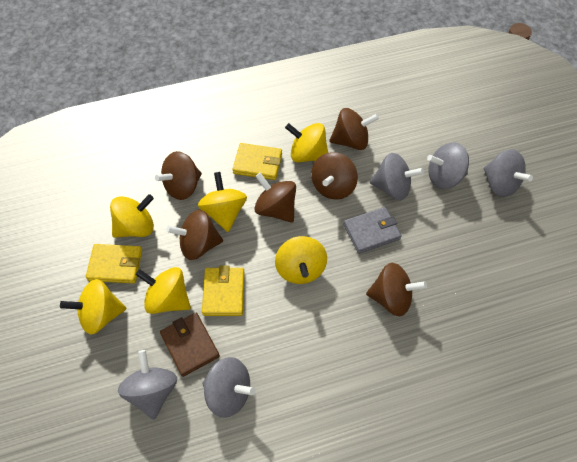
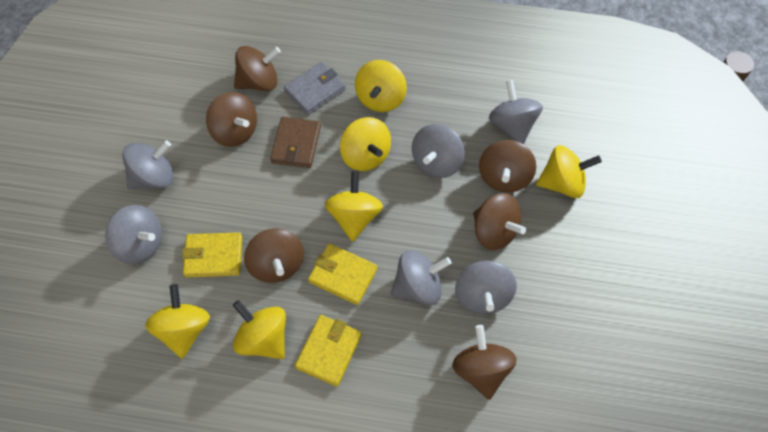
grey spinning top: 5 -> 6

